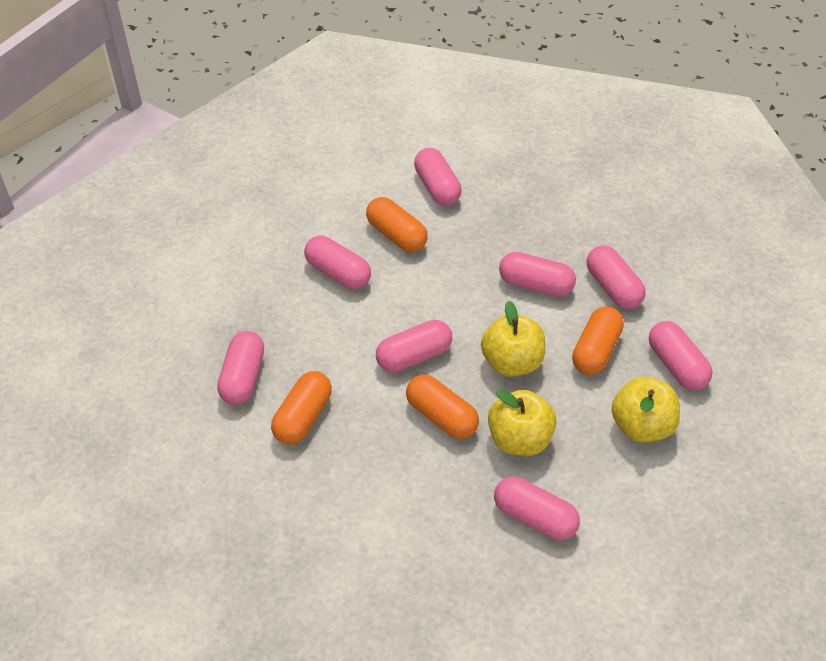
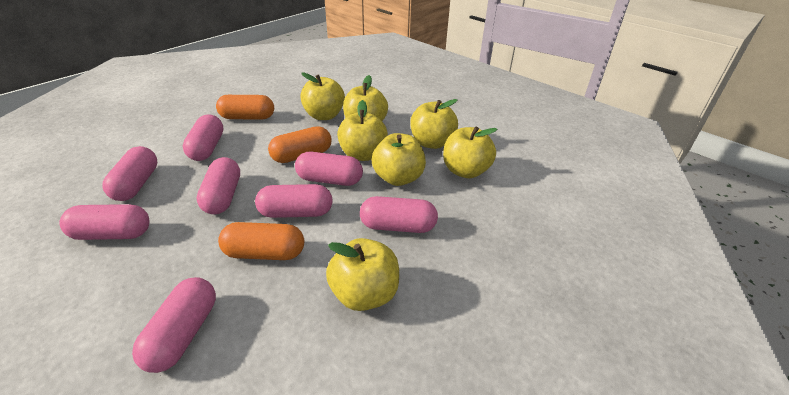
orange capsule: 4 -> 3
yellow apple: 3 -> 7

